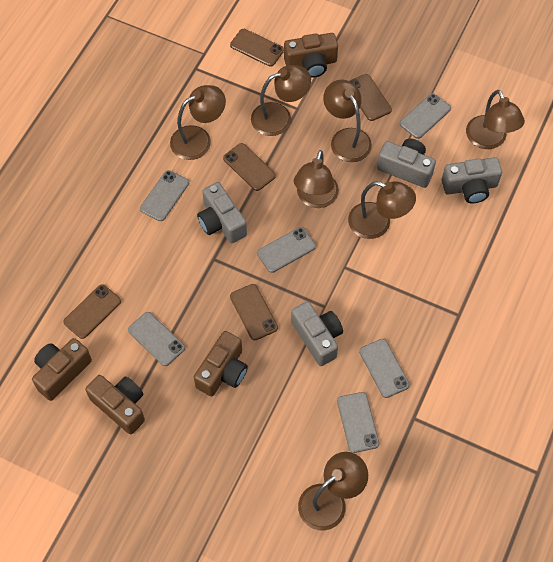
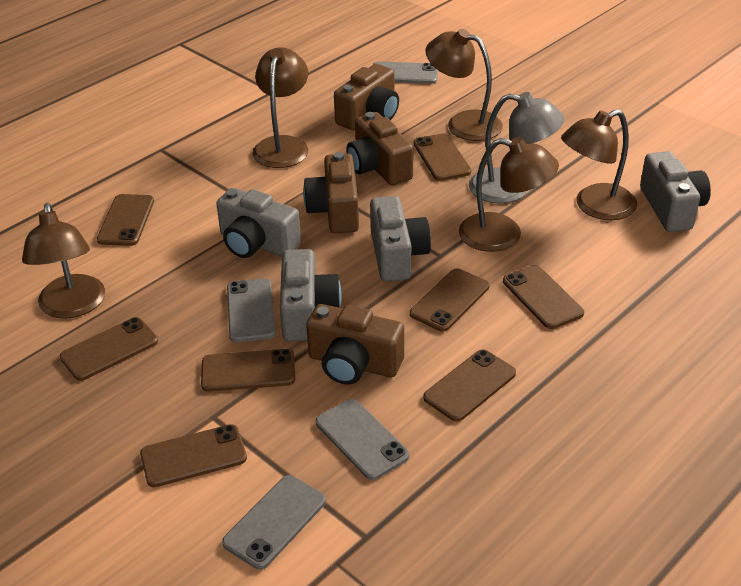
brown lamp: 7 -> 5
brown phone: 5 -> 8
grey lamp: 0 -> 1
grey phone: 6 -> 4

